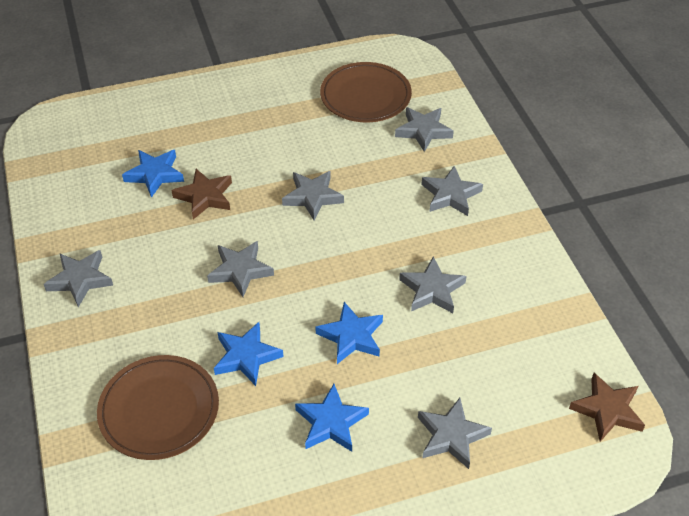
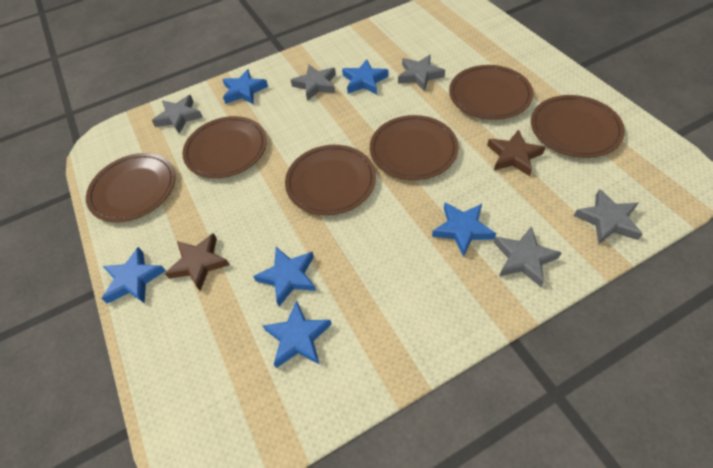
blue star: 4 -> 6
brown plate: 2 -> 6
grey star: 7 -> 5

